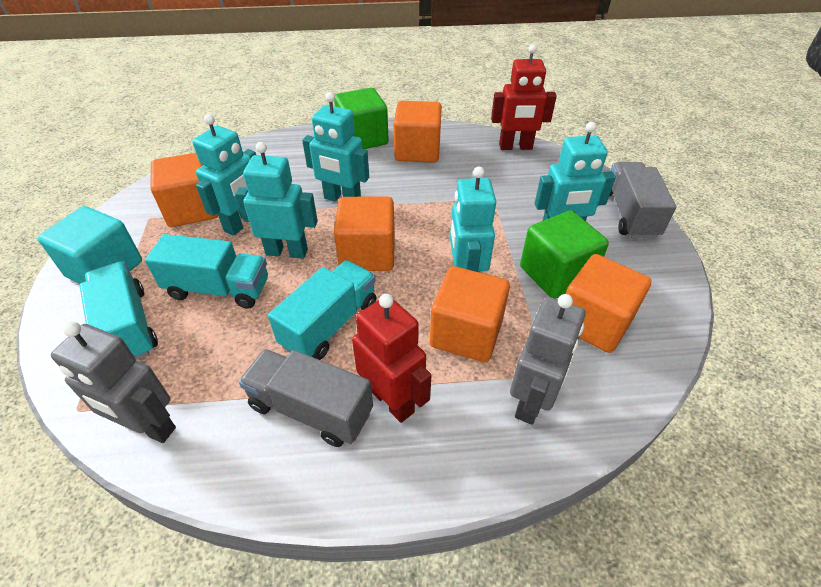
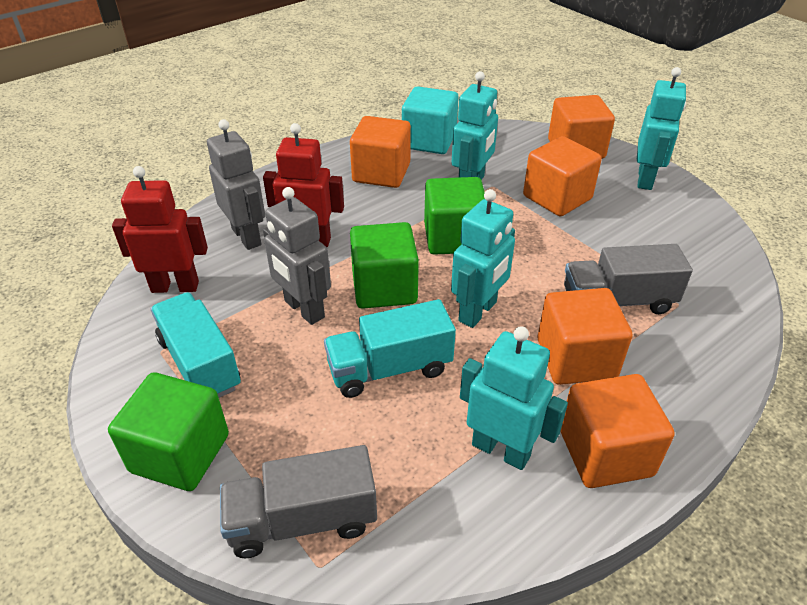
green cube: 2 -> 3
turquoise robot: 5 -> 4
turquoise truck: 3 -> 2

